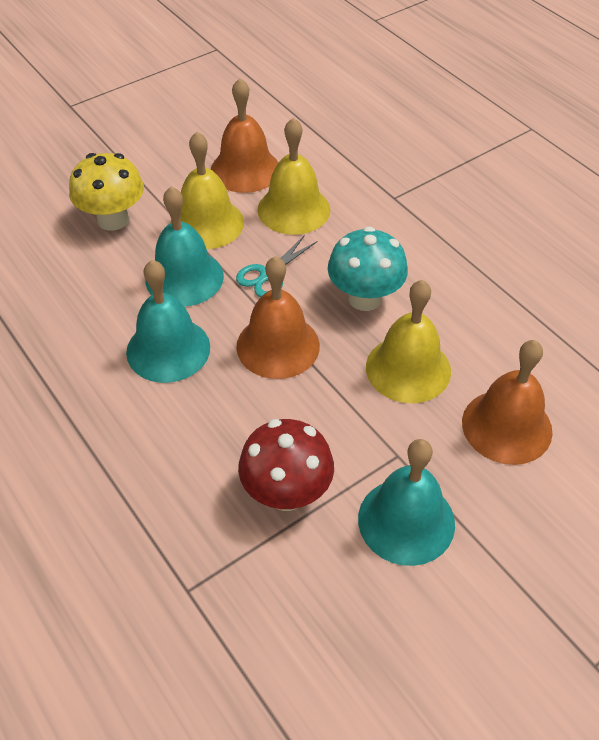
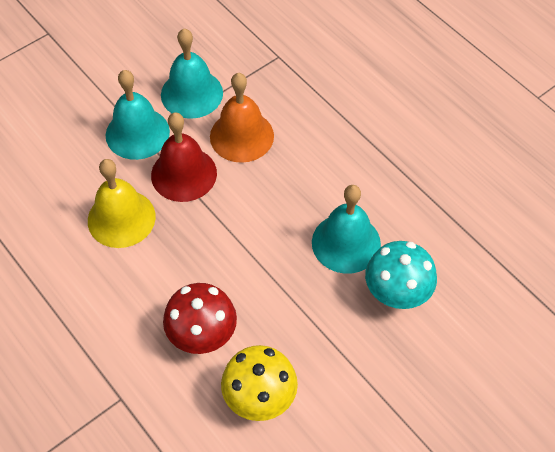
orange bell: 3 -> 1
red bell: 0 -> 1
turquoise scissors: 1 -> 0
yellow bell: 3 -> 1

